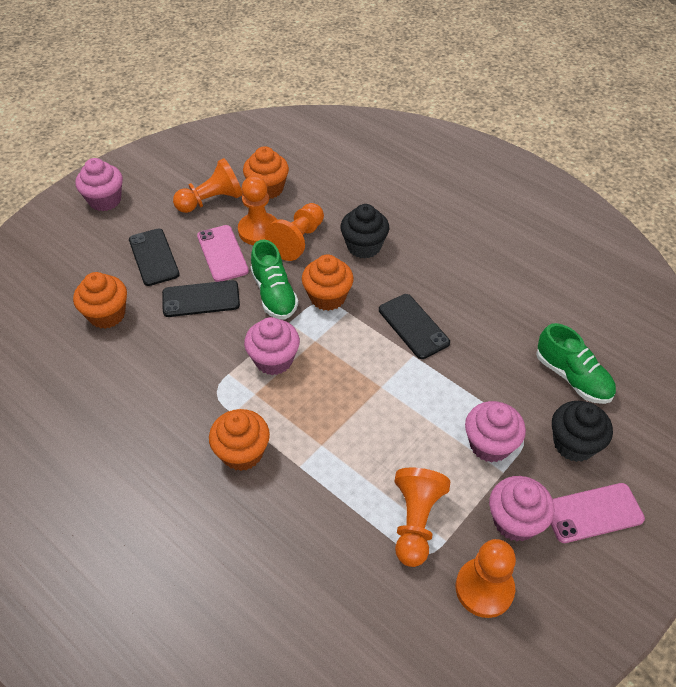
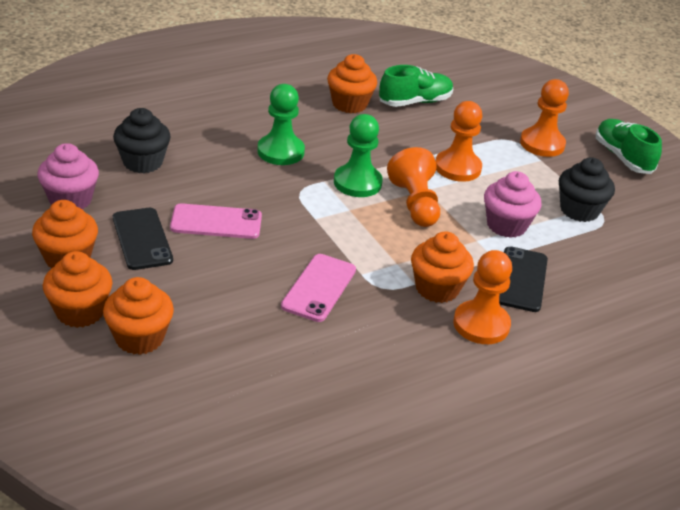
black phone: 3 -> 2
green pawn: 0 -> 2
orange cupcake: 4 -> 5
orange pawn: 5 -> 4
pink cupcake: 4 -> 2

